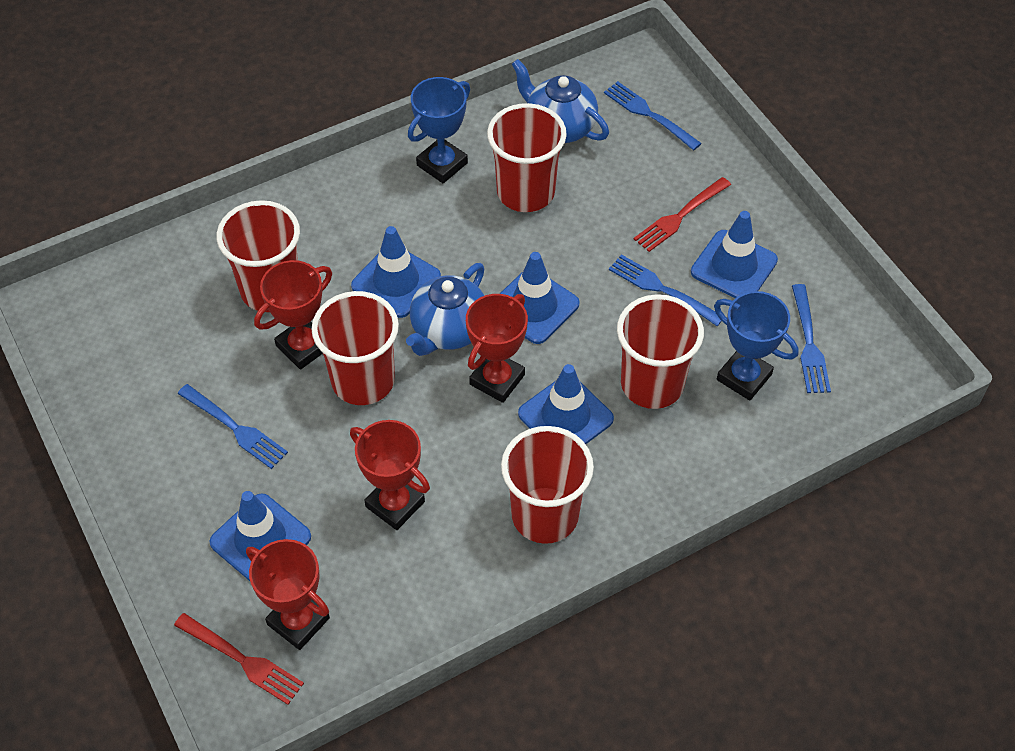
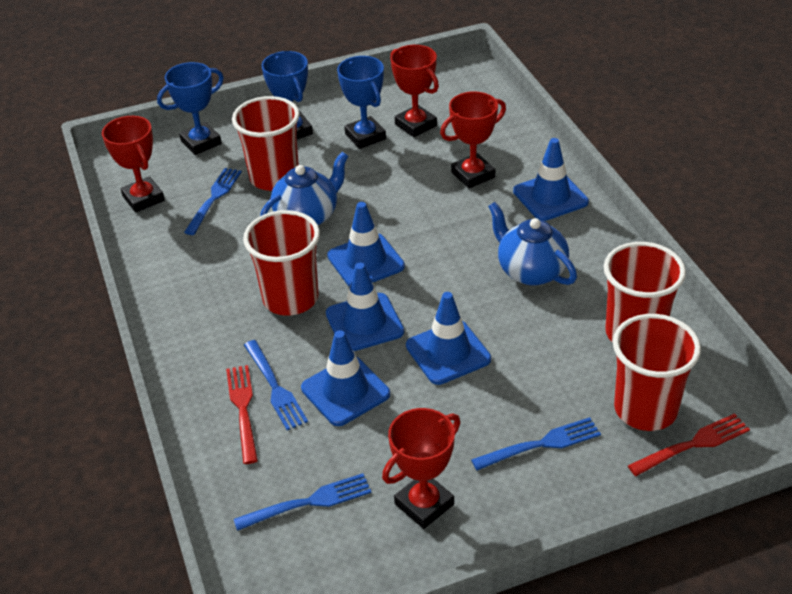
blue trophy: 2 -> 3
red cup: 5 -> 4

